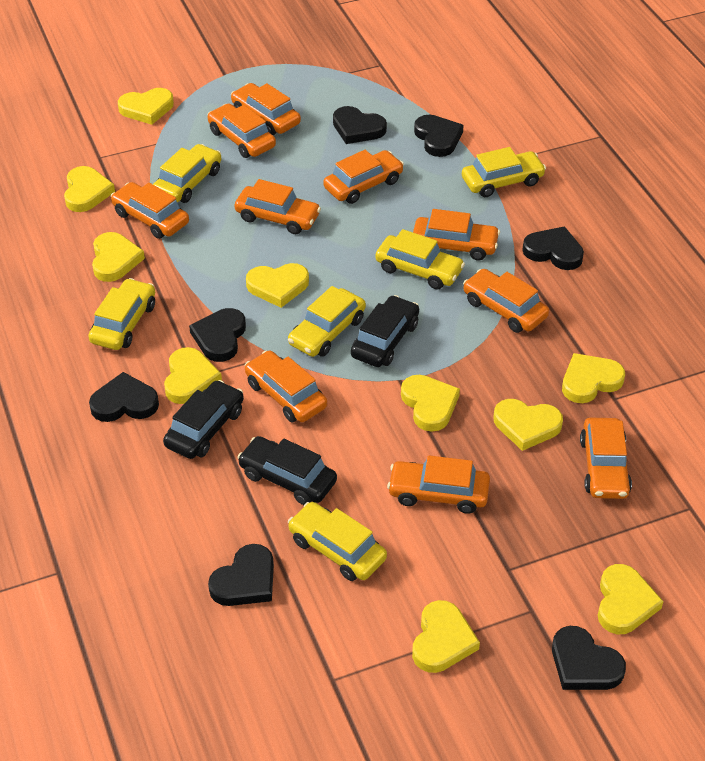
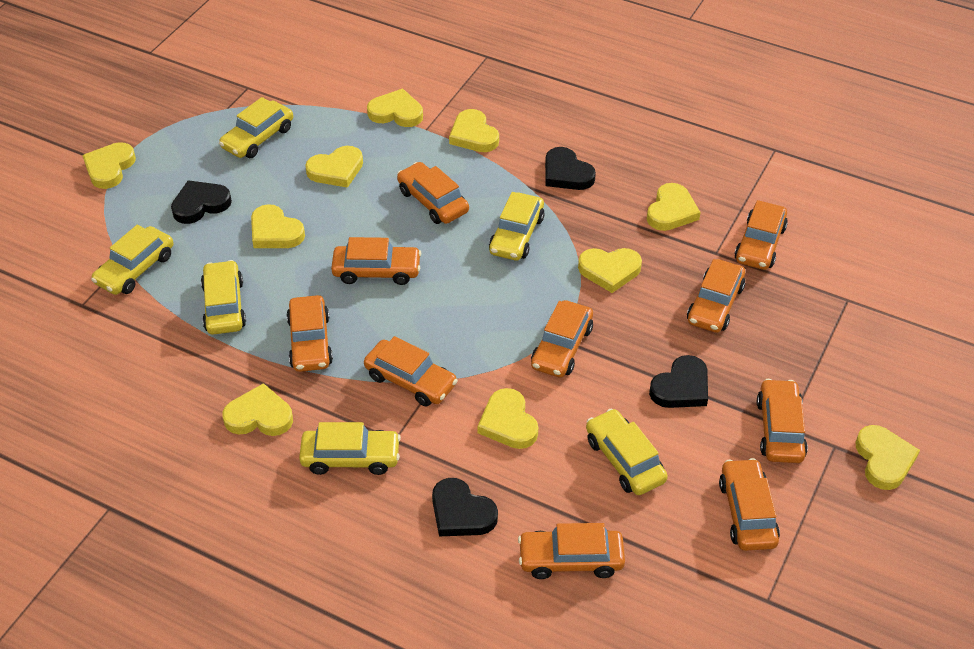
black car: 3 -> 0
black heart: 7 -> 4

